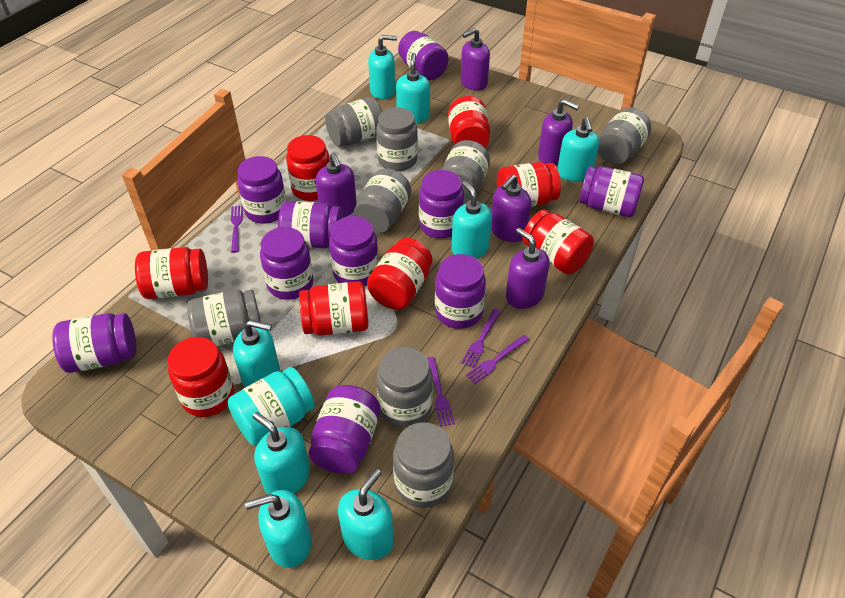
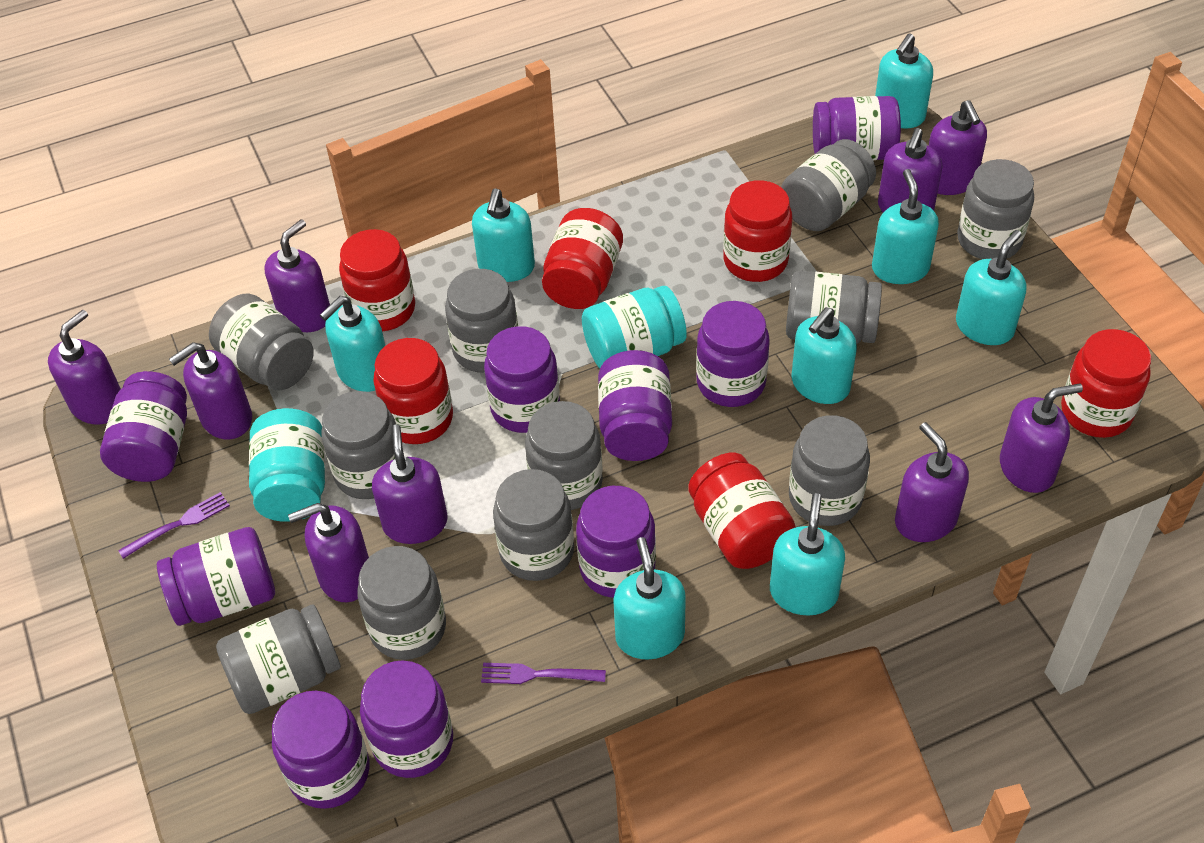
grey jar: 8 -> 11
purple fork: 4 -> 2
purple jar: 10 -> 9
purple soap dispenser: 5 -> 9
red jar: 8 -> 6
turquoise jar: 1 -> 2

